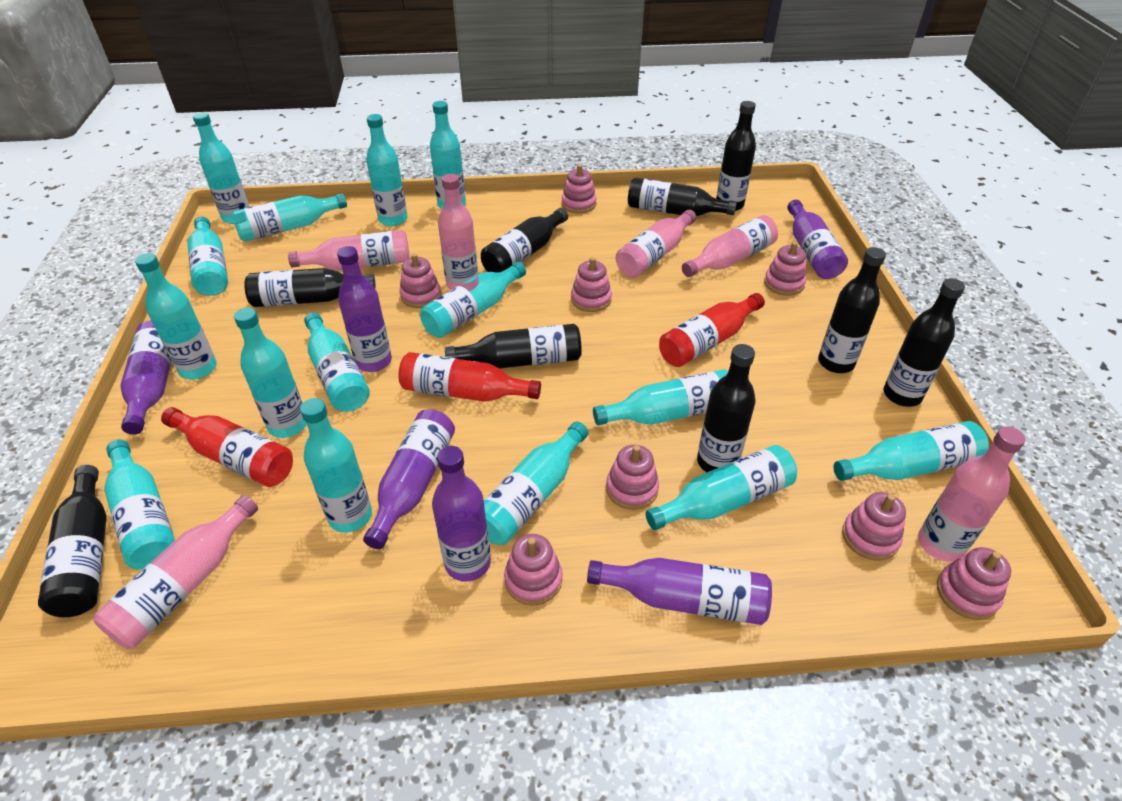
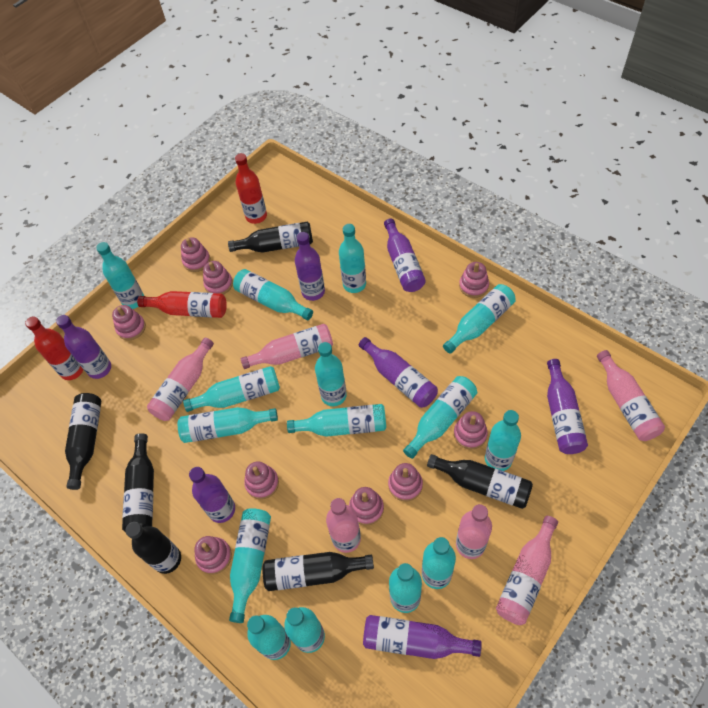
black bottle: 9 -> 6
pink stacking toy: 8 -> 9
purple bottle: 6 -> 7

